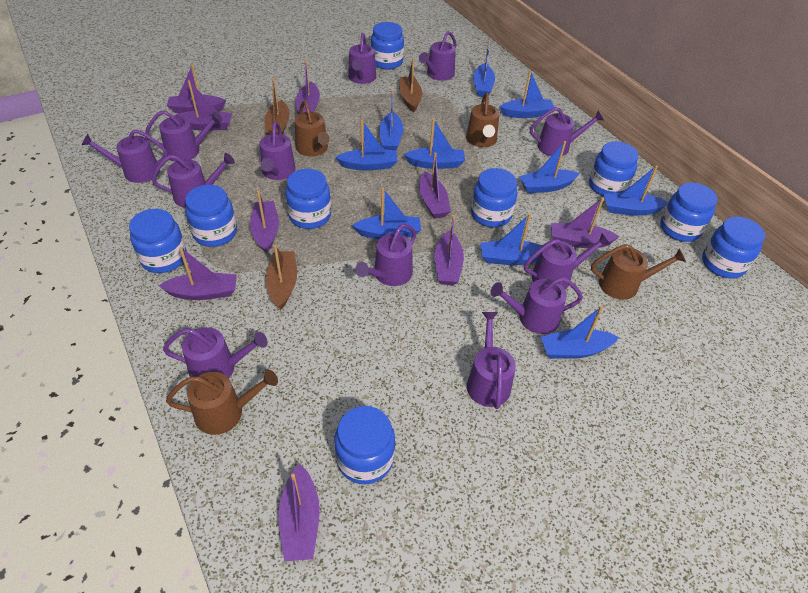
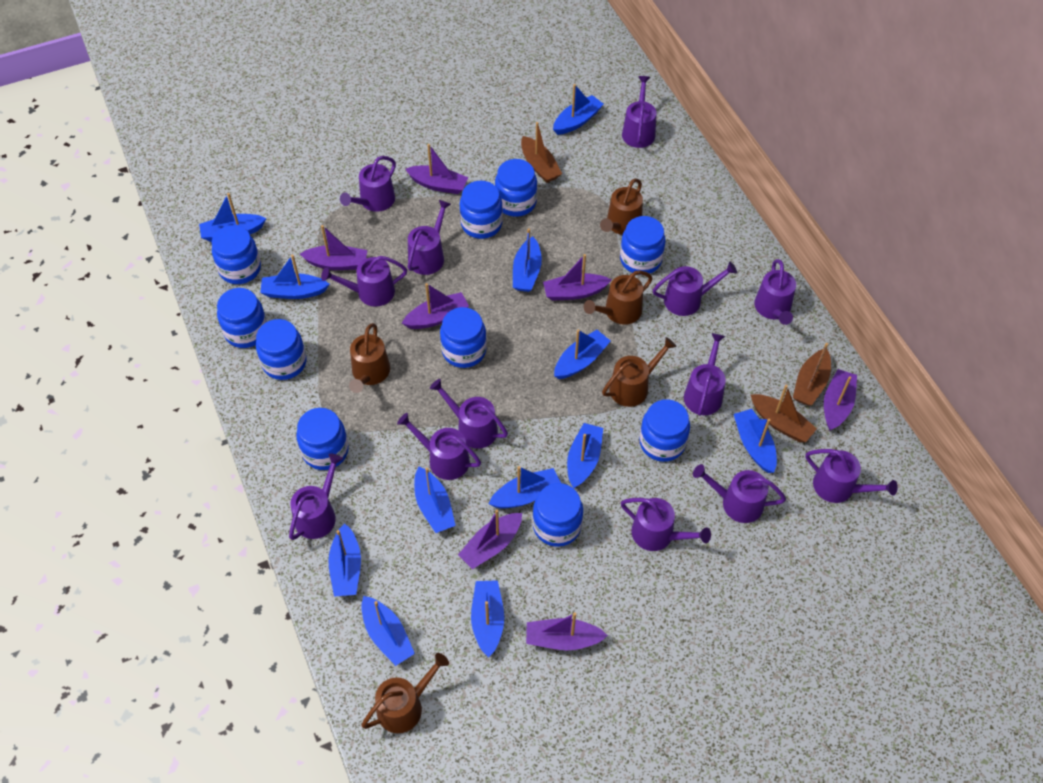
blue boat: 10 -> 12
blue jar: 9 -> 10
brown watering can: 4 -> 5
purple boat: 9 -> 7
purple watering can: 12 -> 13

